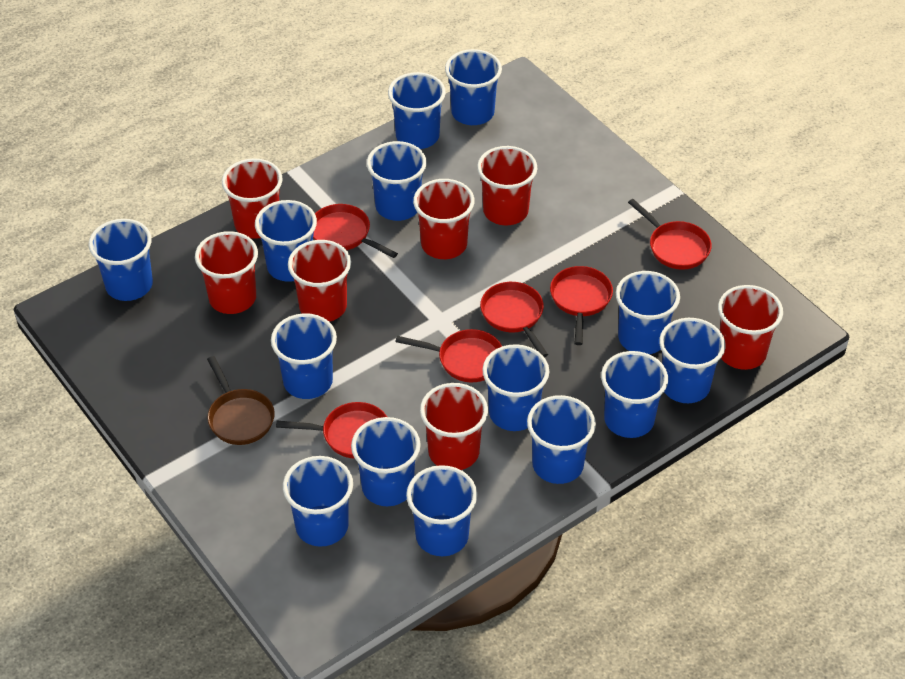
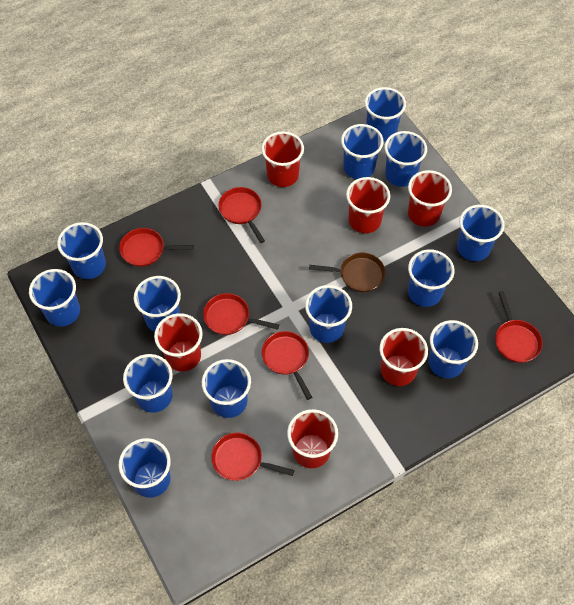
blue cup: 14 -> 13
red cup: 7 -> 6

